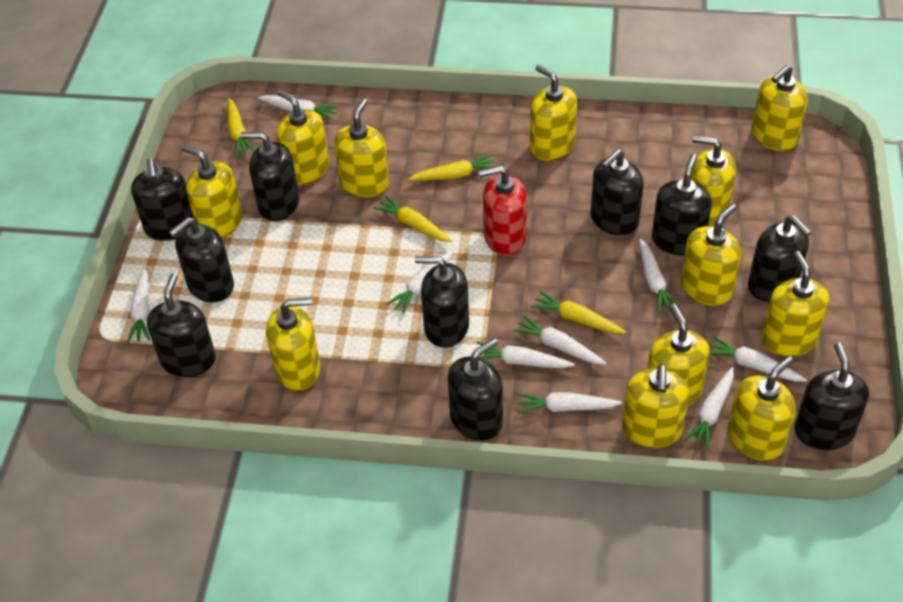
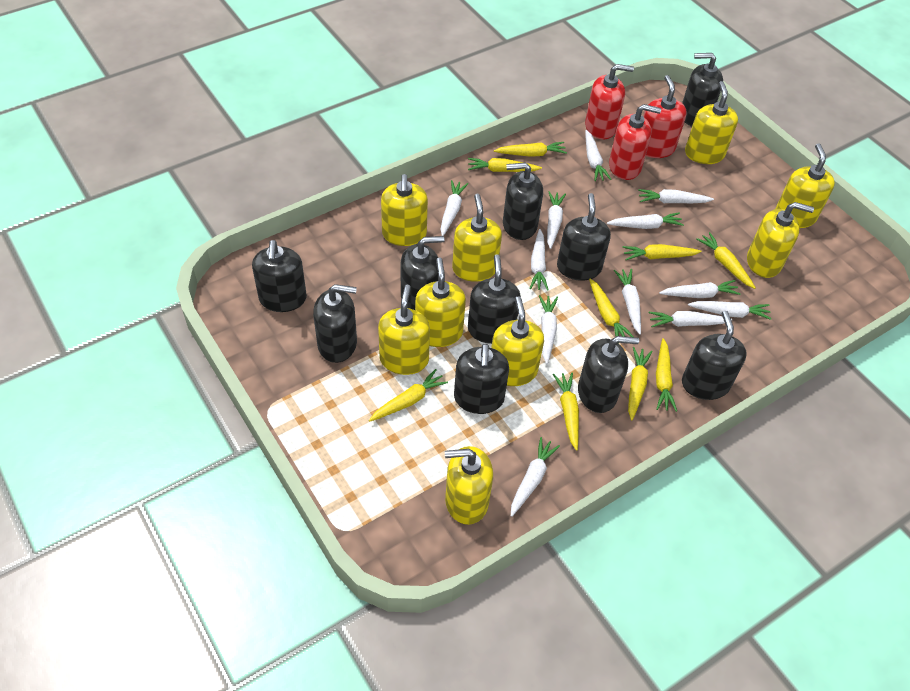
red soap dispenser: 1 -> 3
white carrot: 9 -> 12
yellow carrot: 4 -> 9
yellow soap dispenser: 12 -> 9

